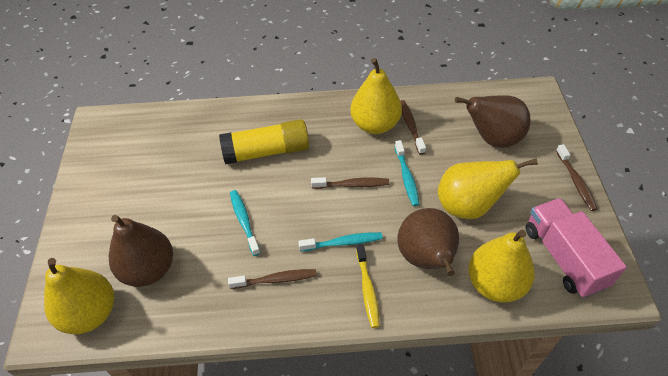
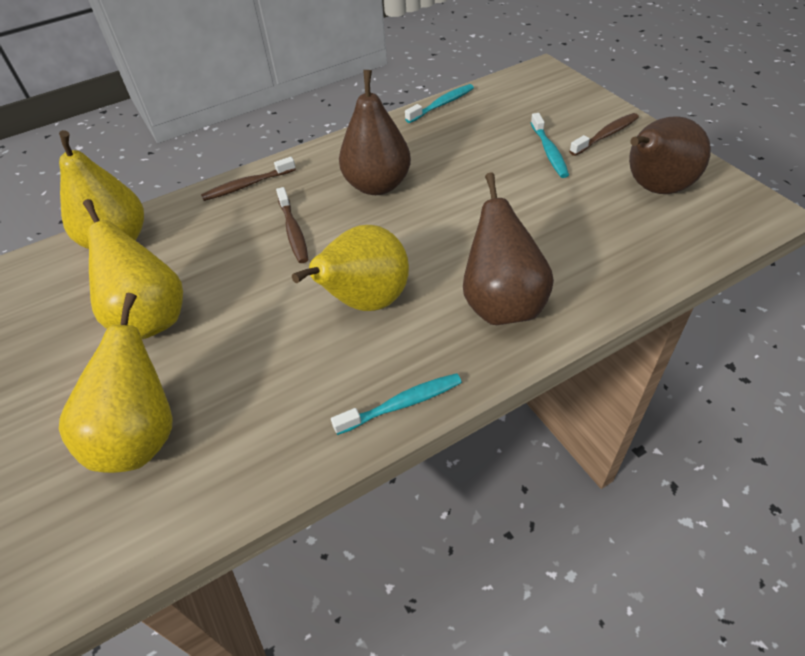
brown toothbrush: 4 -> 3
pink truck: 1 -> 0
yellow glue stick: 1 -> 0
yellow toothbrush: 1 -> 0

